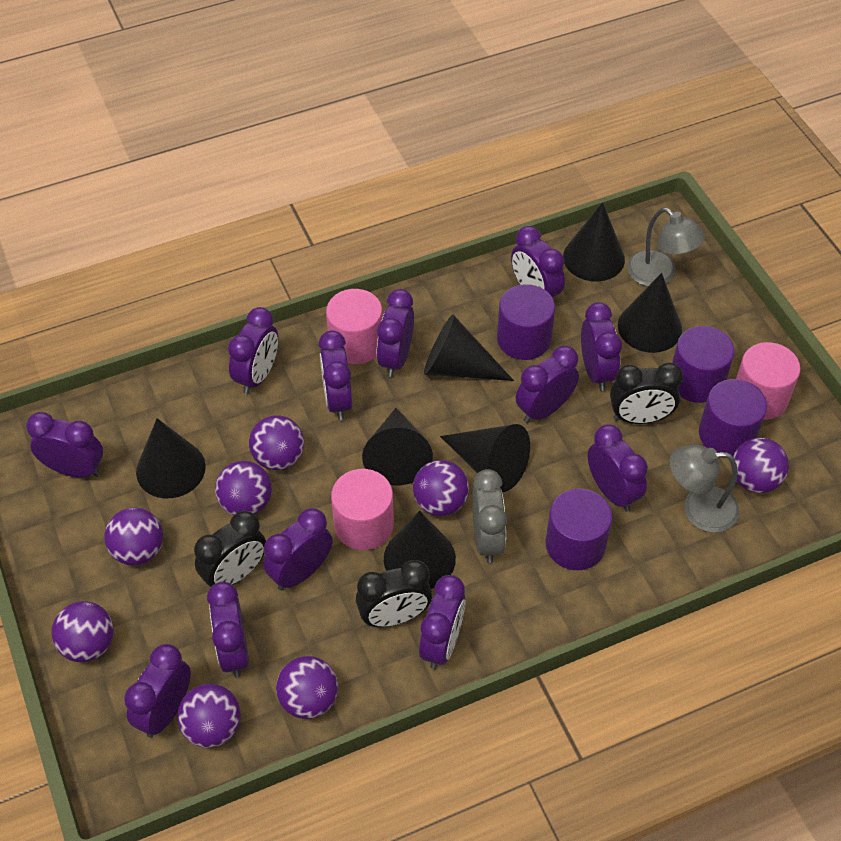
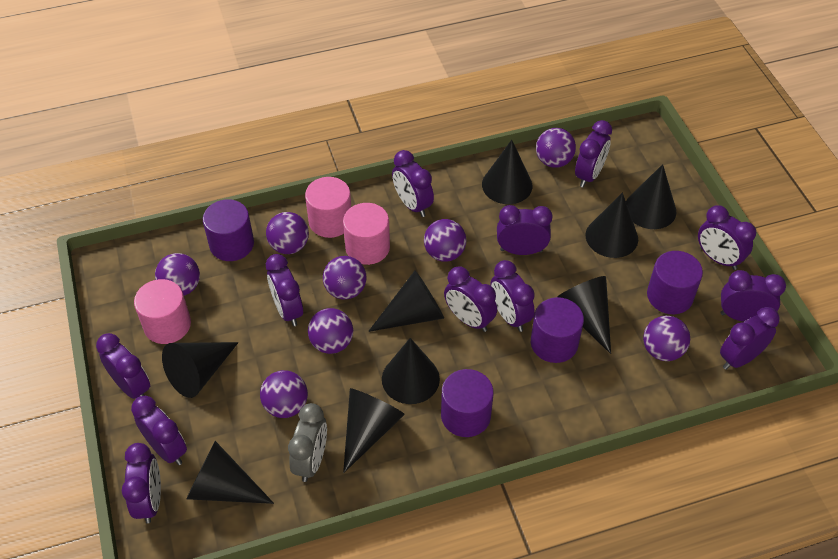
black clock: 3 -> 0
black cone: 7 -> 9
grey lamp: 2 -> 0

